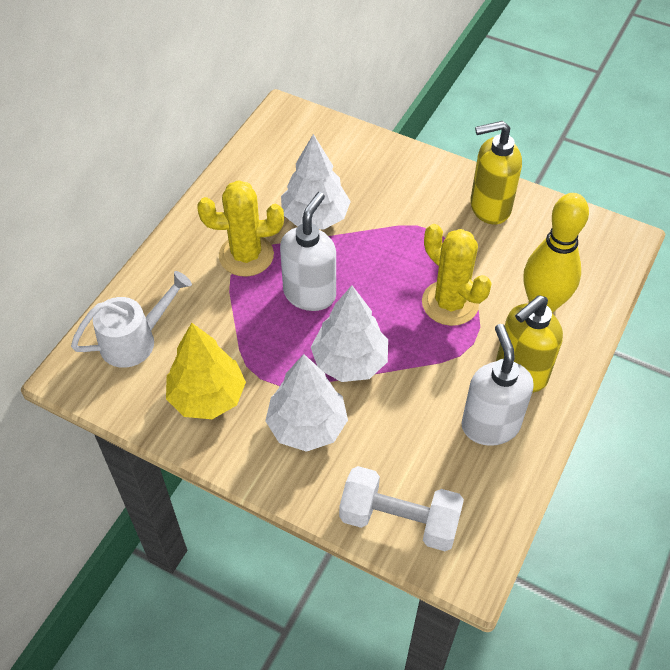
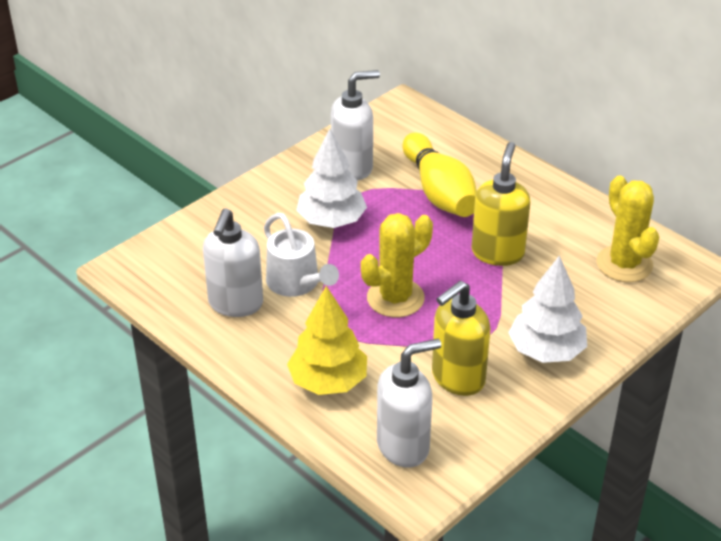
white dumbbell: 1 -> 0
white soap dispenser: 2 -> 3
white tree: 3 -> 2

